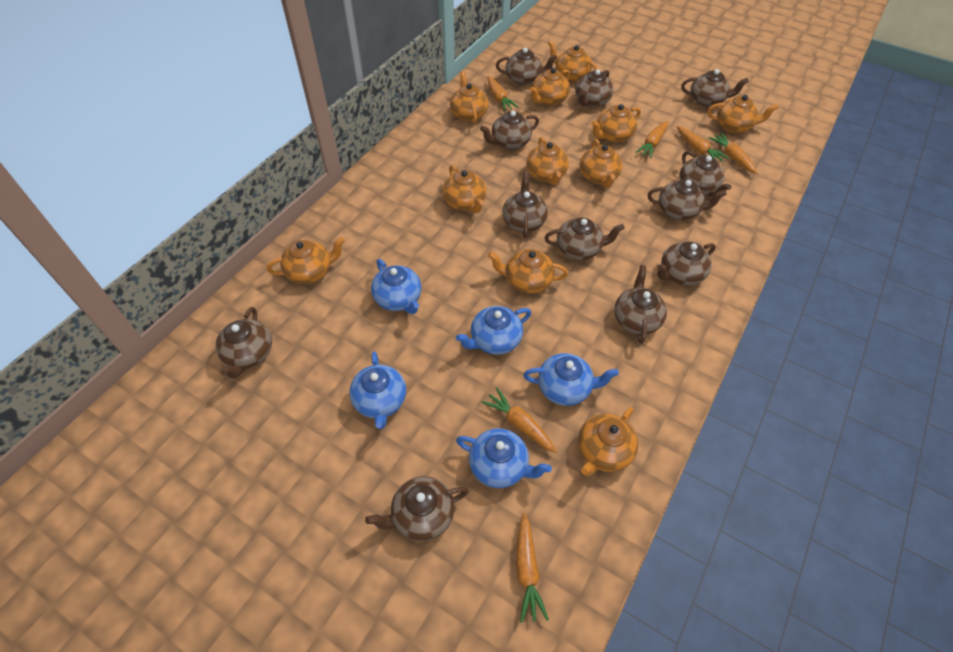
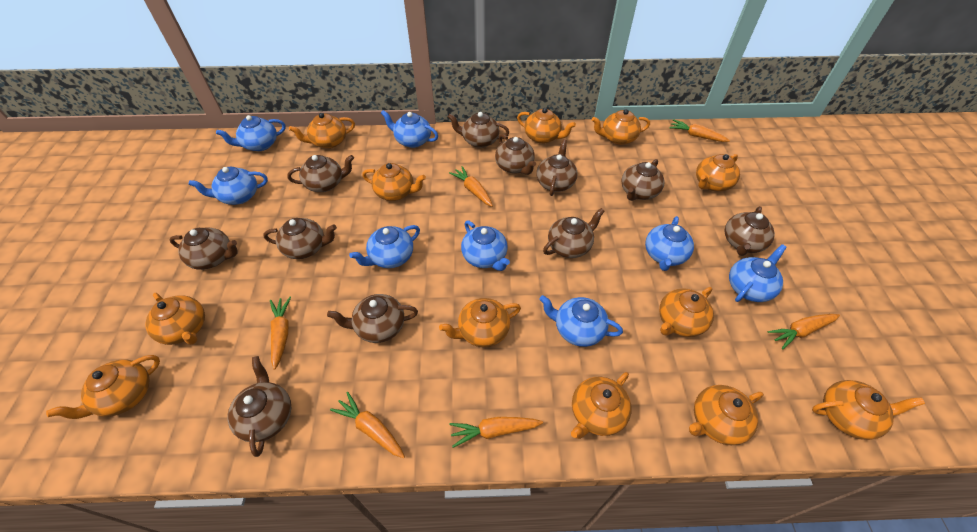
blue teapot: 5 -> 8
brown teapot: 12 -> 11
orange teapot: 11 -> 12

